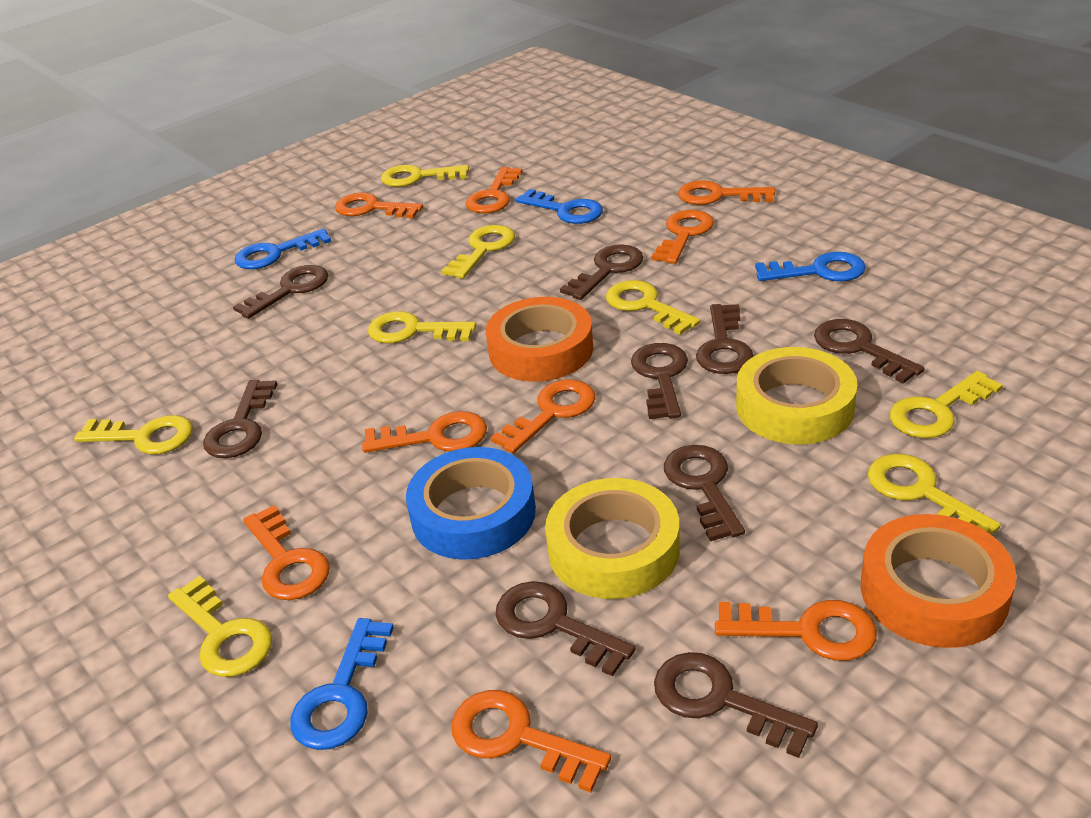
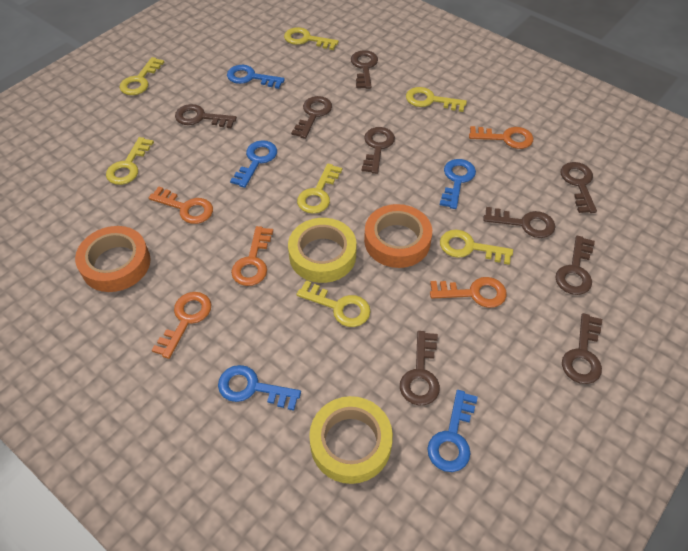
blue key: 4 -> 5
blue tape: 1 -> 0
orange key: 9 -> 5
yellow key: 8 -> 7

